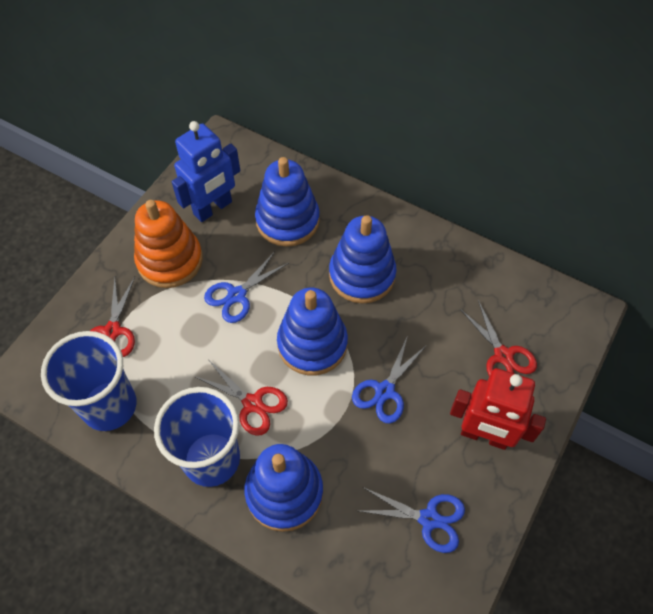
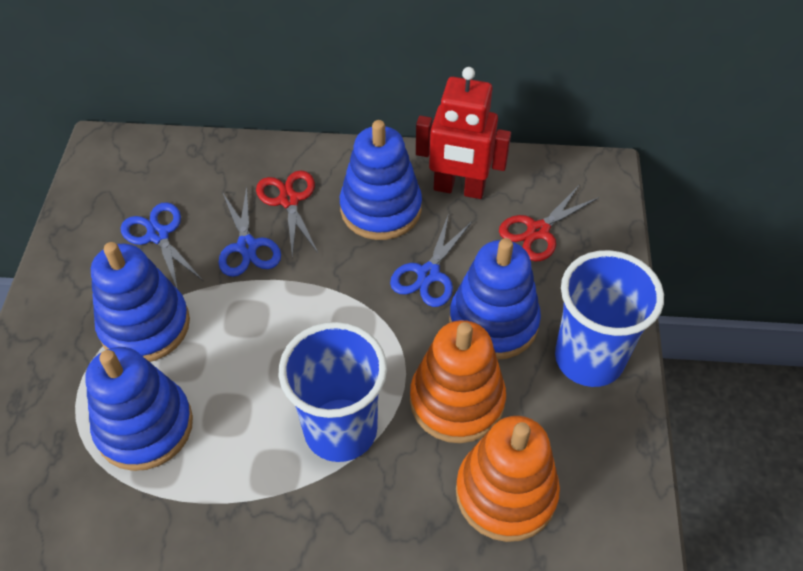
blue robot: 1 -> 0
orange stacking toy: 1 -> 2
red scissors: 3 -> 2

